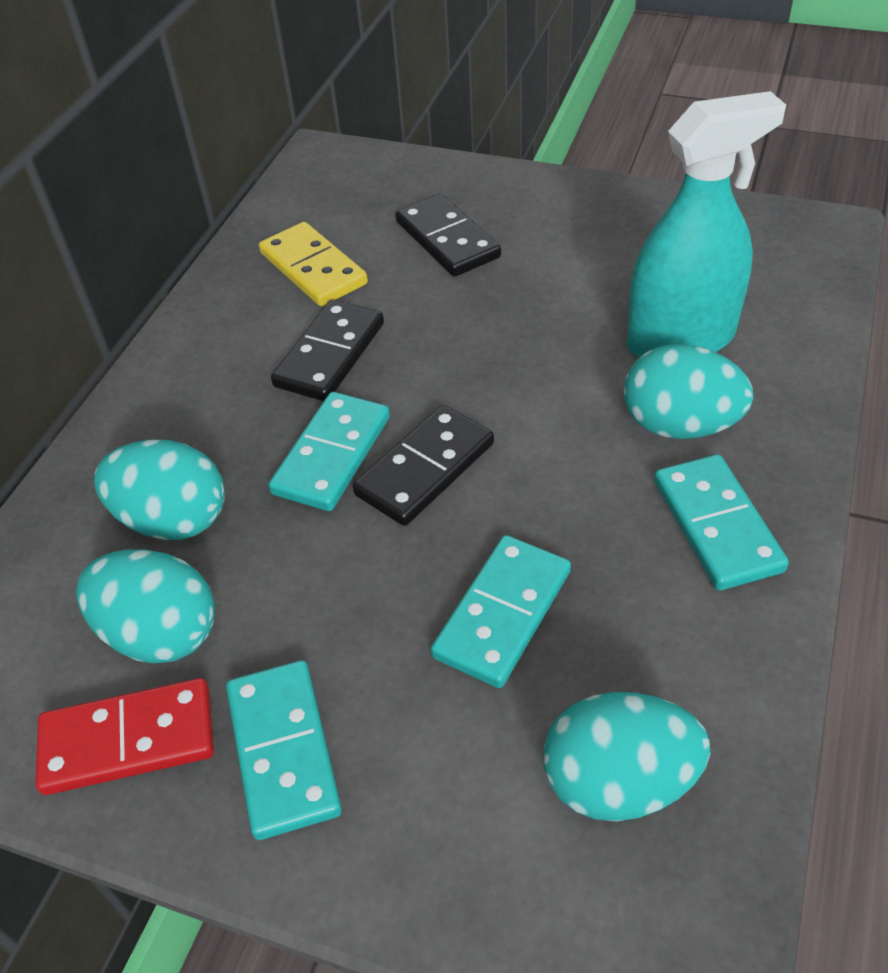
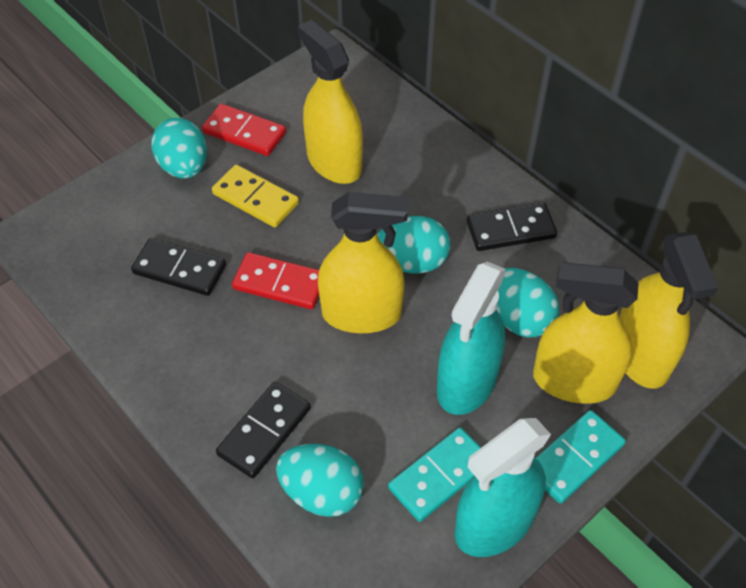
red domino: 1 -> 2
turquoise domino: 4 -> 2
turquoise spray bottle: 1 -> 2
yellow spray bottle: 0 -> 4

